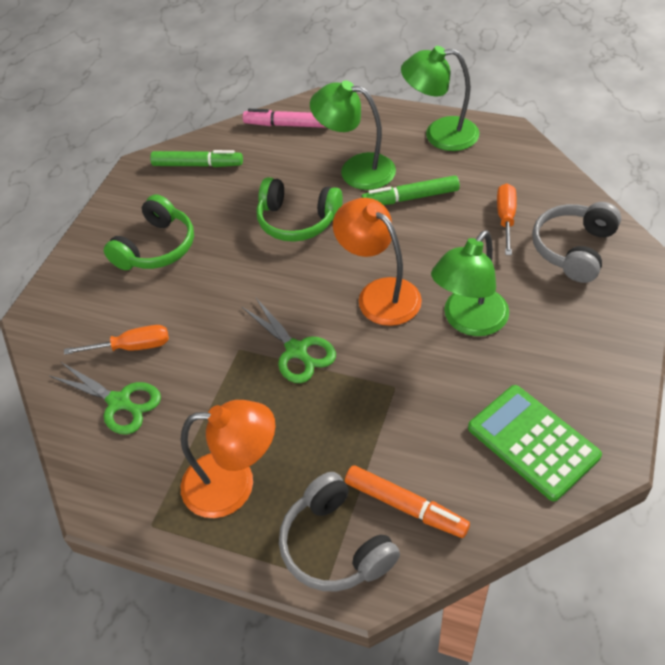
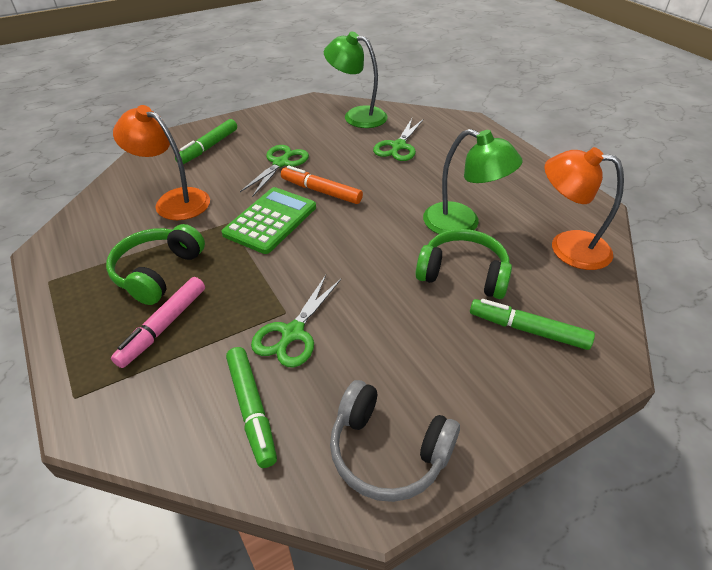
green lamp: 3 -> 2
green marker: 2 -> 3
green scissors: 2 -> 3
grey headphones: 2 -> 1
orange screwdriver: 2 -> 0

